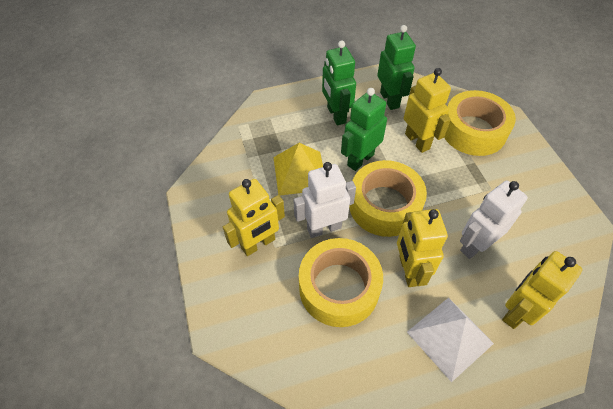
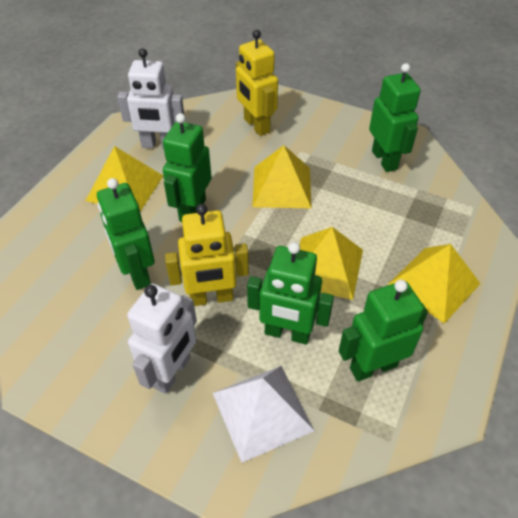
green robot: 3 -> 5
yellow pyramid: 1 -> 4
yellow robot: 4 -> 2
yellow tape: 3 -> 0

